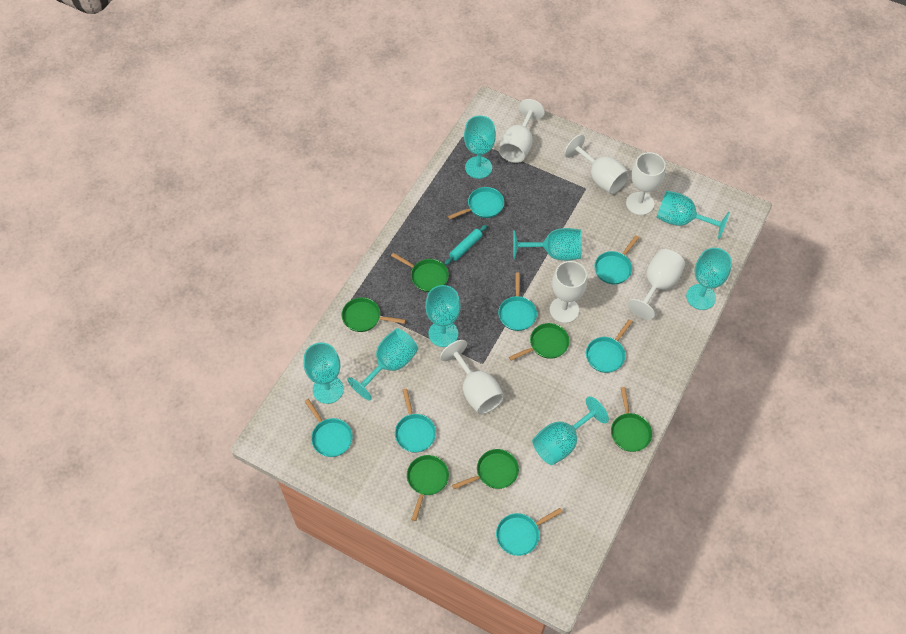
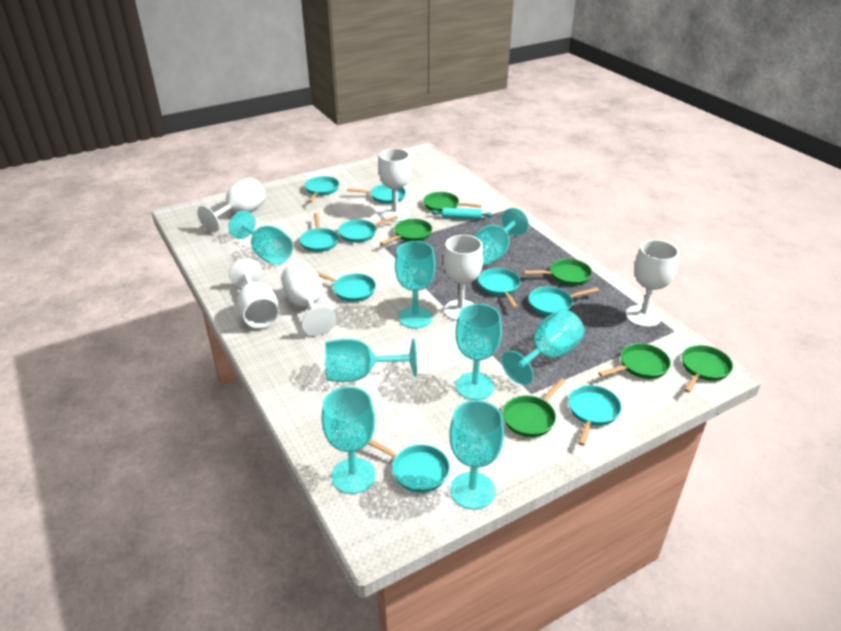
turquoise pan: 7 -> 9

